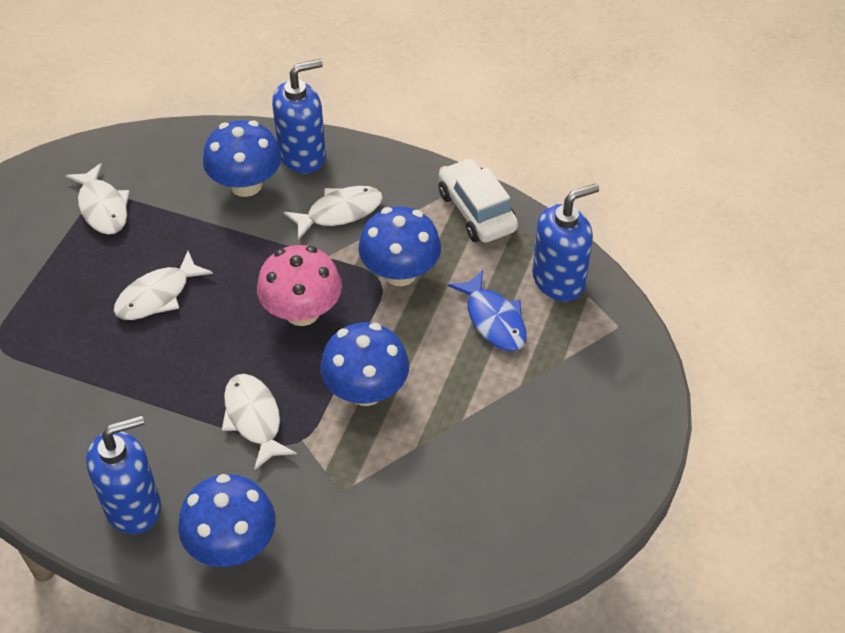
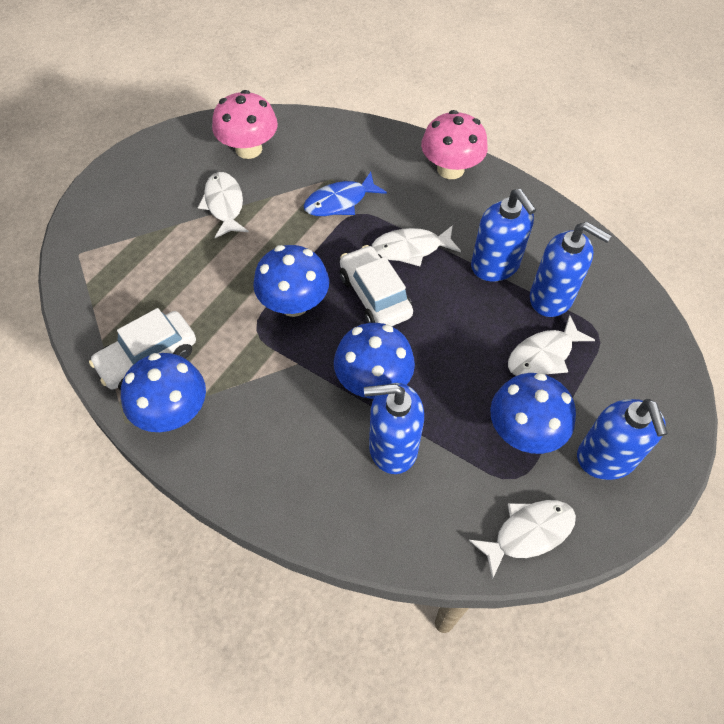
blue soap dispenser: 3 -> 4
pink mushroom: 1 -> 2
white car: 1 -> 2

